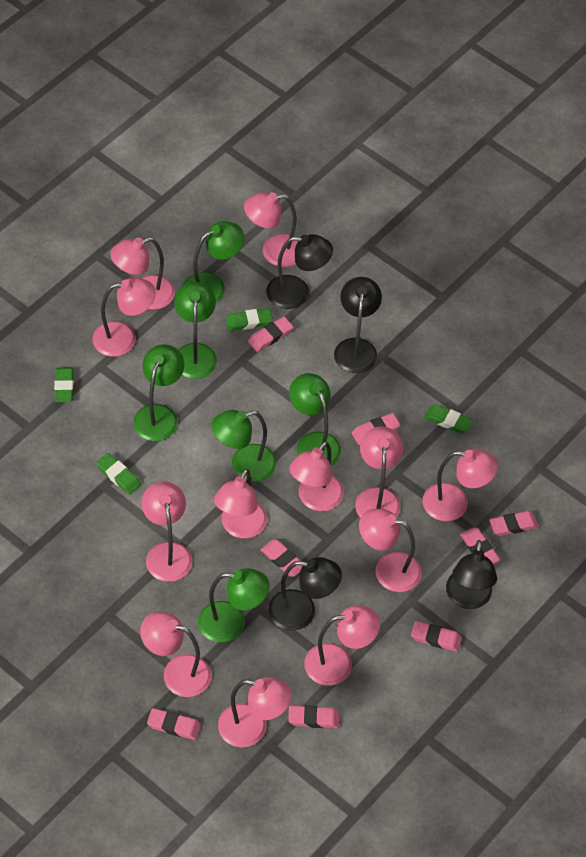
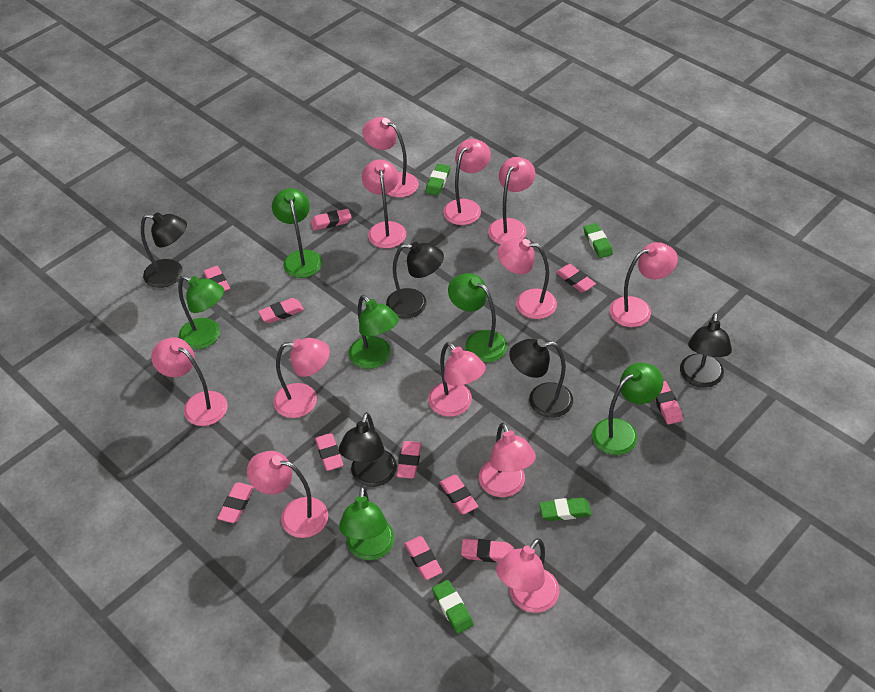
black lamp: 4 -> 5
pink eraser: 8 -> 11

